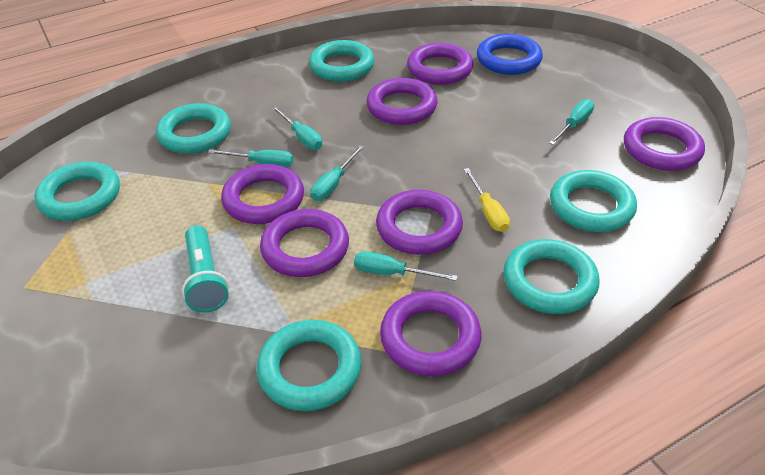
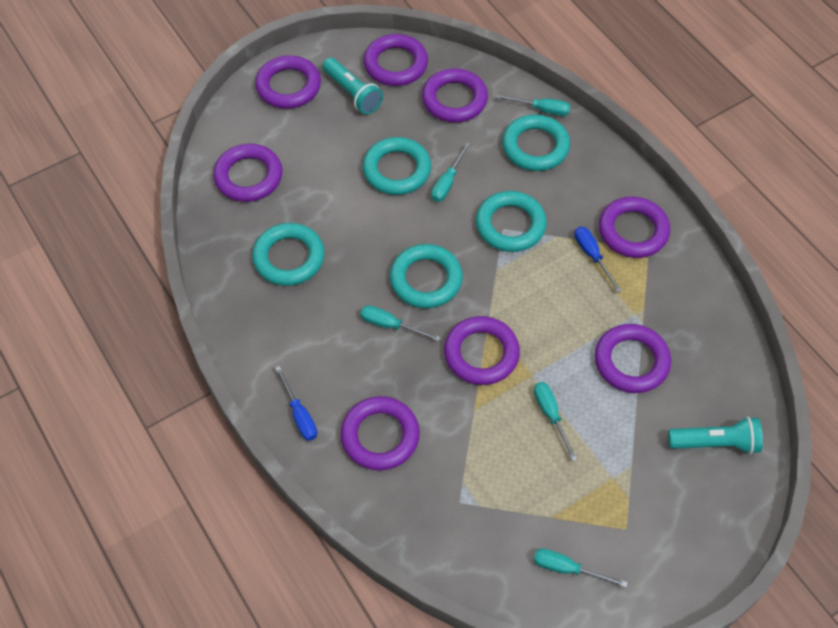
blue ring: 1 -> 0
blue screwdriver: 0 -> 2
purple ring: 7 -> 8
turquoise flashlight: 1 -> 2
turquoise ring: 6 -> 5
yellow screwdriver: 1 -> 0

